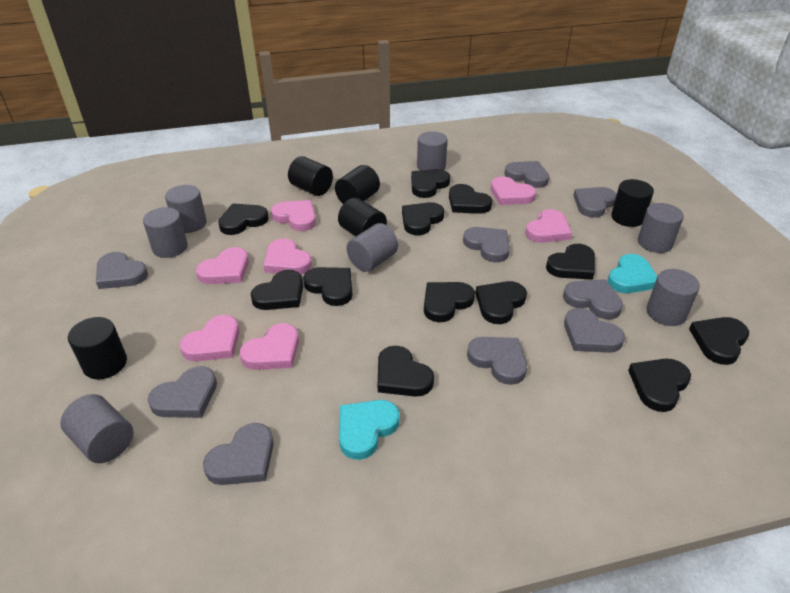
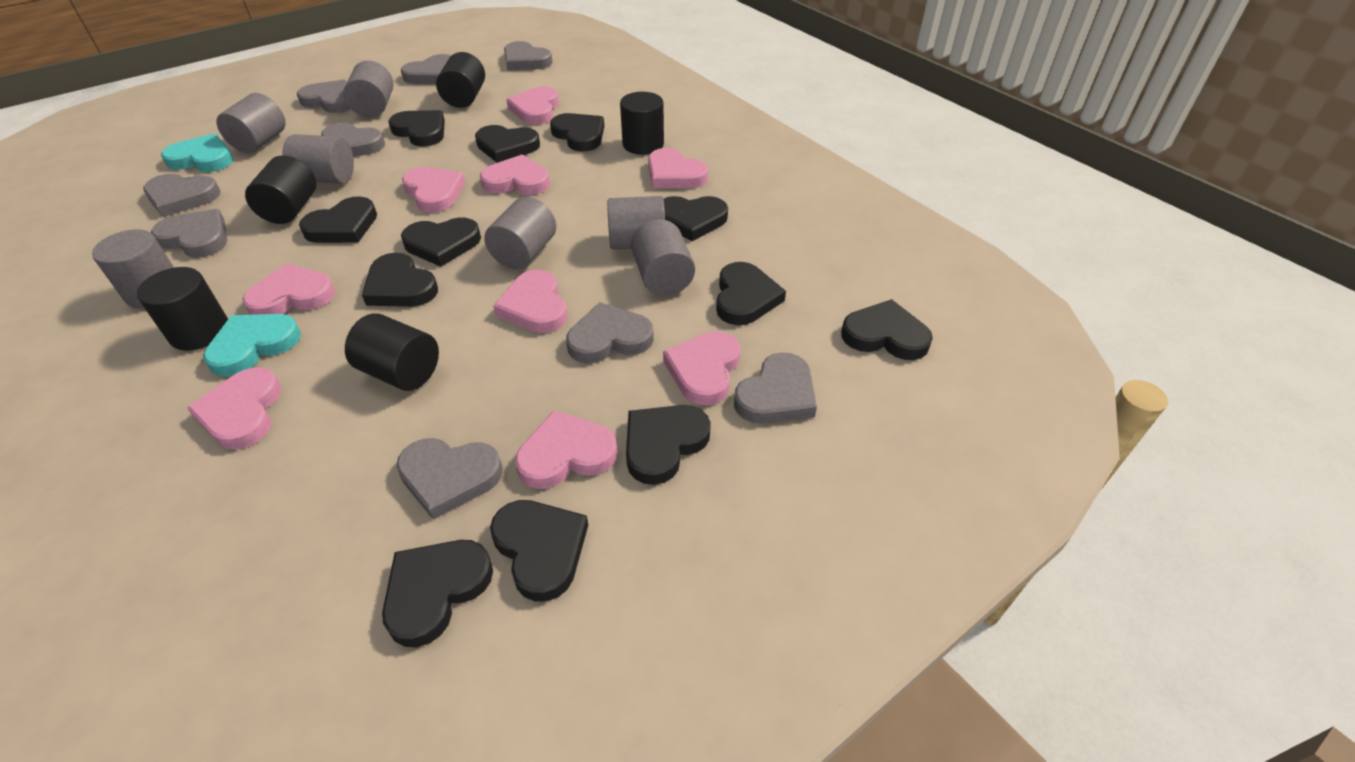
pink heart: 7 -> 9

